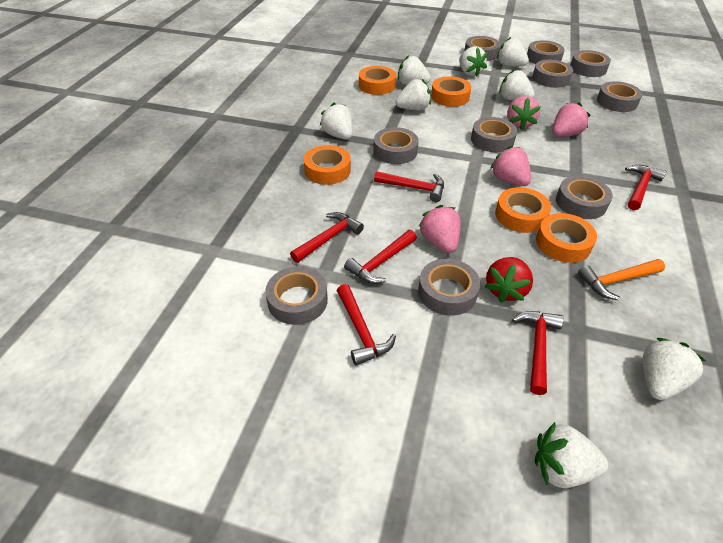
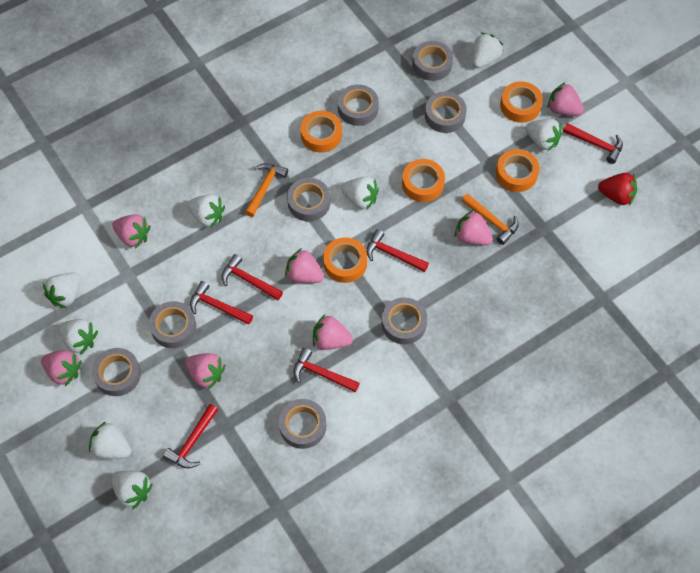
grey tape: 10 -> 8
orange hammer: 1 -> 2
pink strawberry: 4 -> 7

